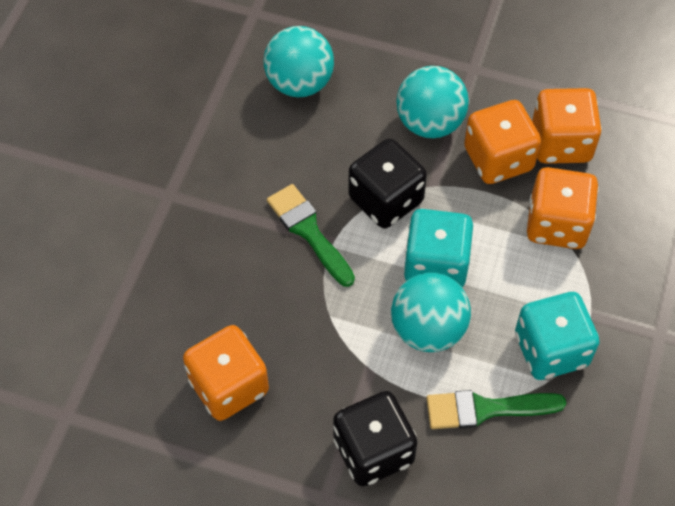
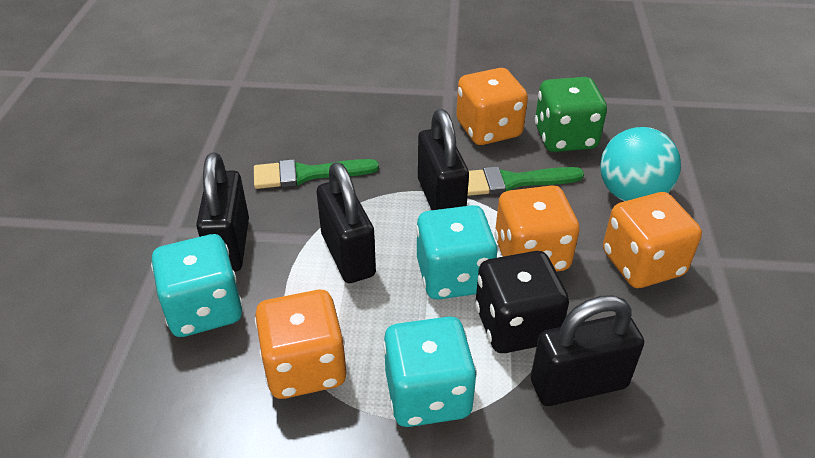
black dice: 2 -> 1
black padlock: 0 -> 4
green dice: 0 -> 1
turquoise ball: 3 -> 1
turquoise dice: 2 -> 3

